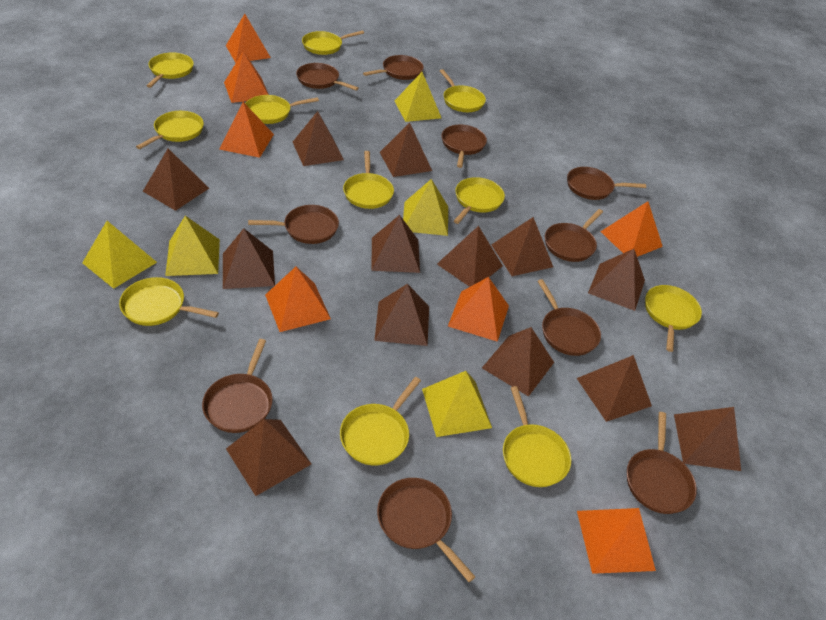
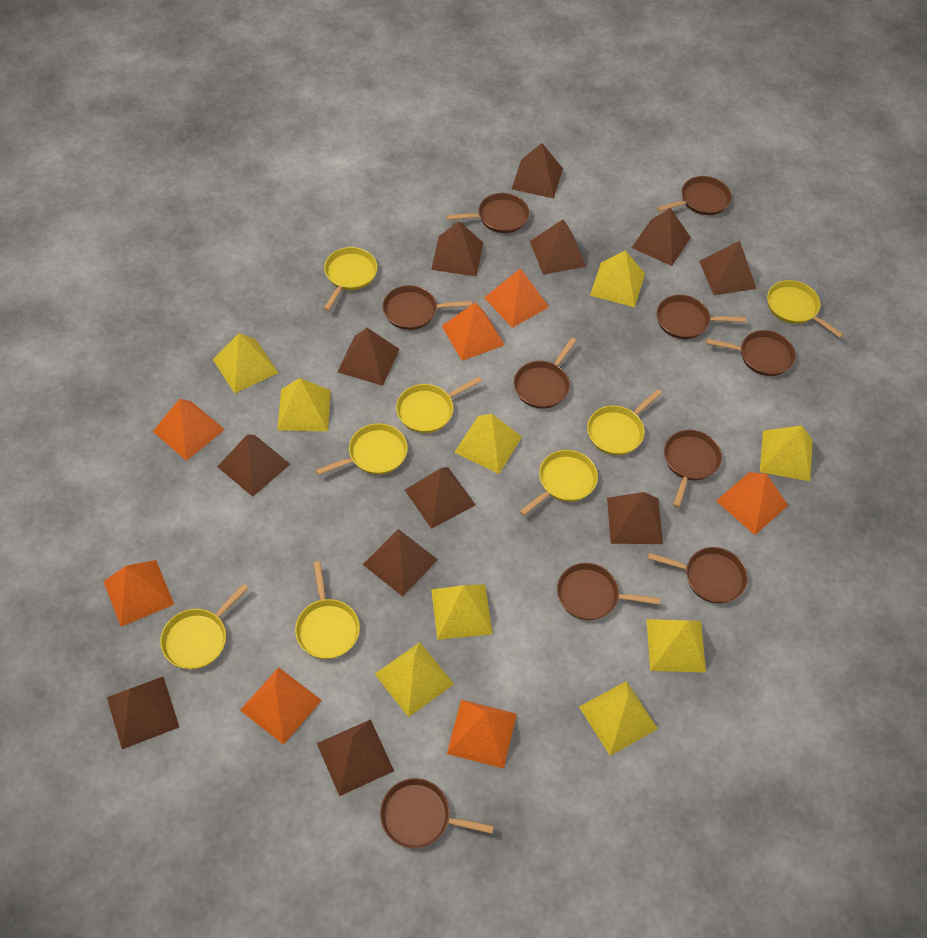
brown pyramid: 13 -> 12
yellow pan: 11 -> 8
yellow pyramid: 5 -> 9

